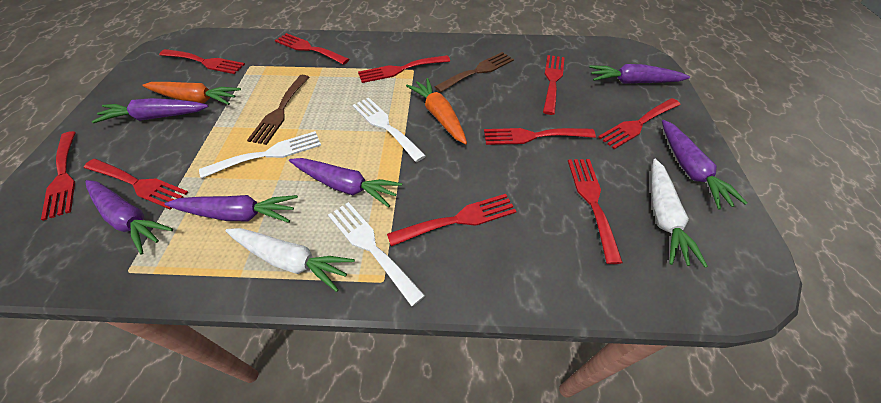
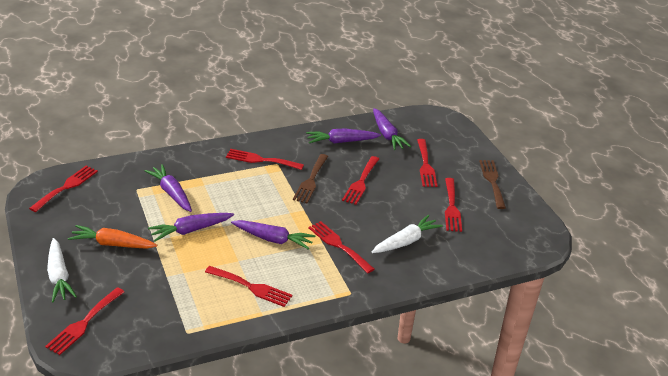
orange carrot: 2 -> 1
purple carrot: 6 -> 5
red fork: 10 -> 8
white fork: 3 -> 0

